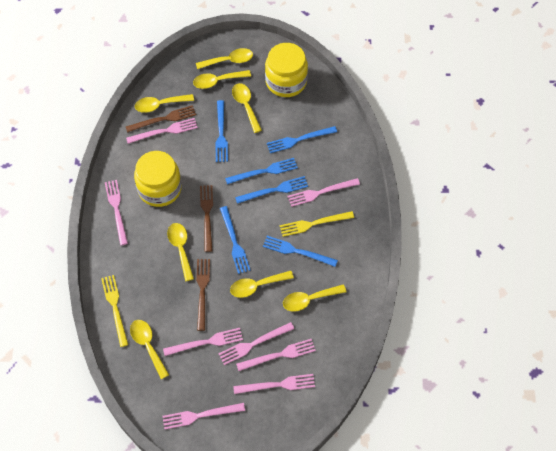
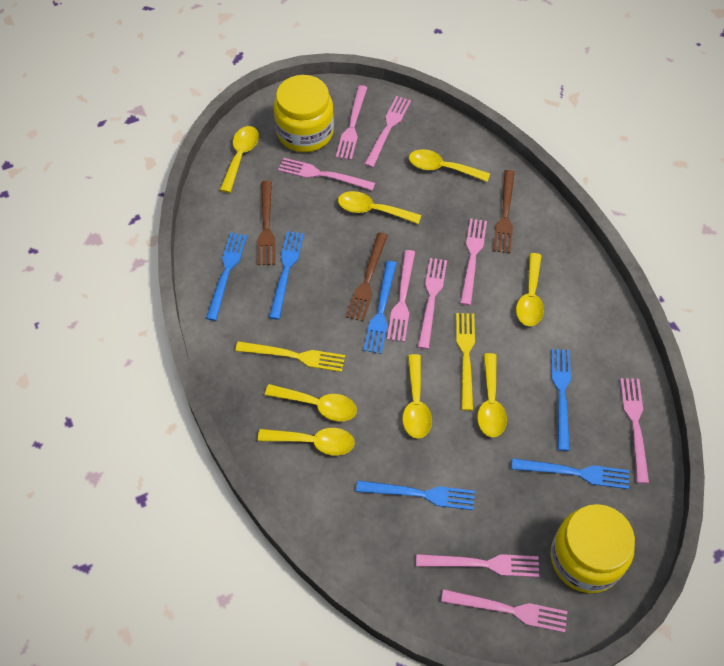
pink fork: 8 -> 9

